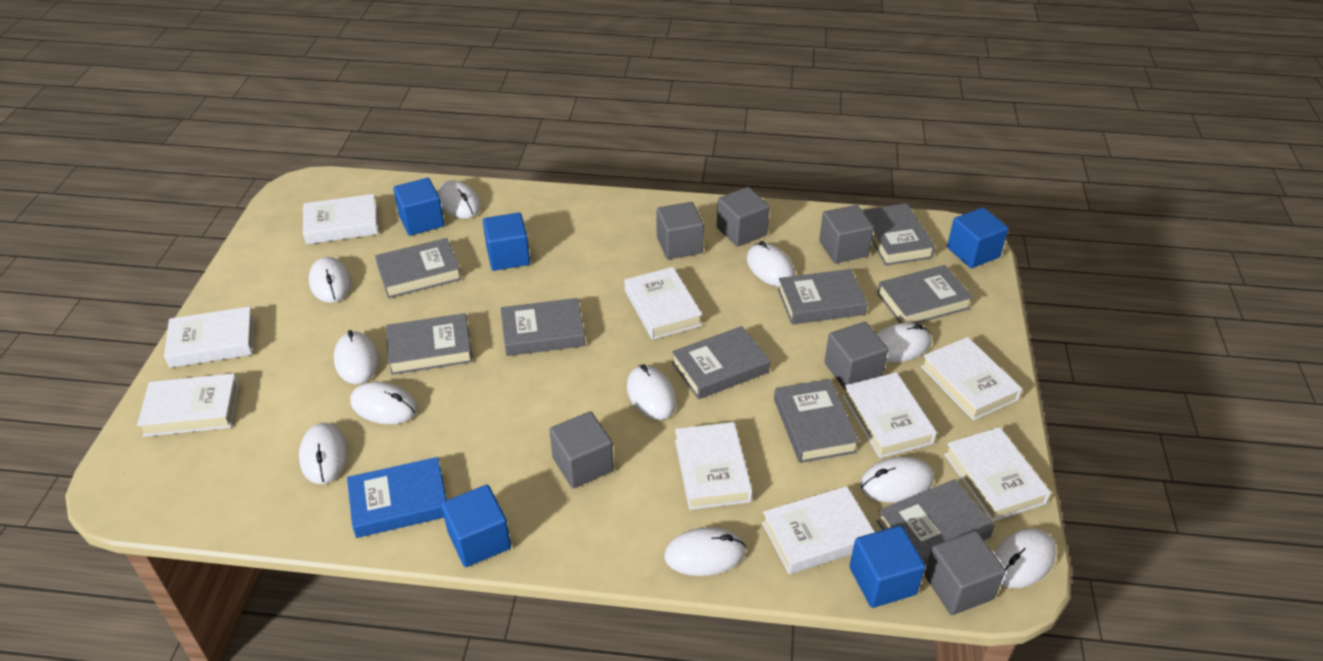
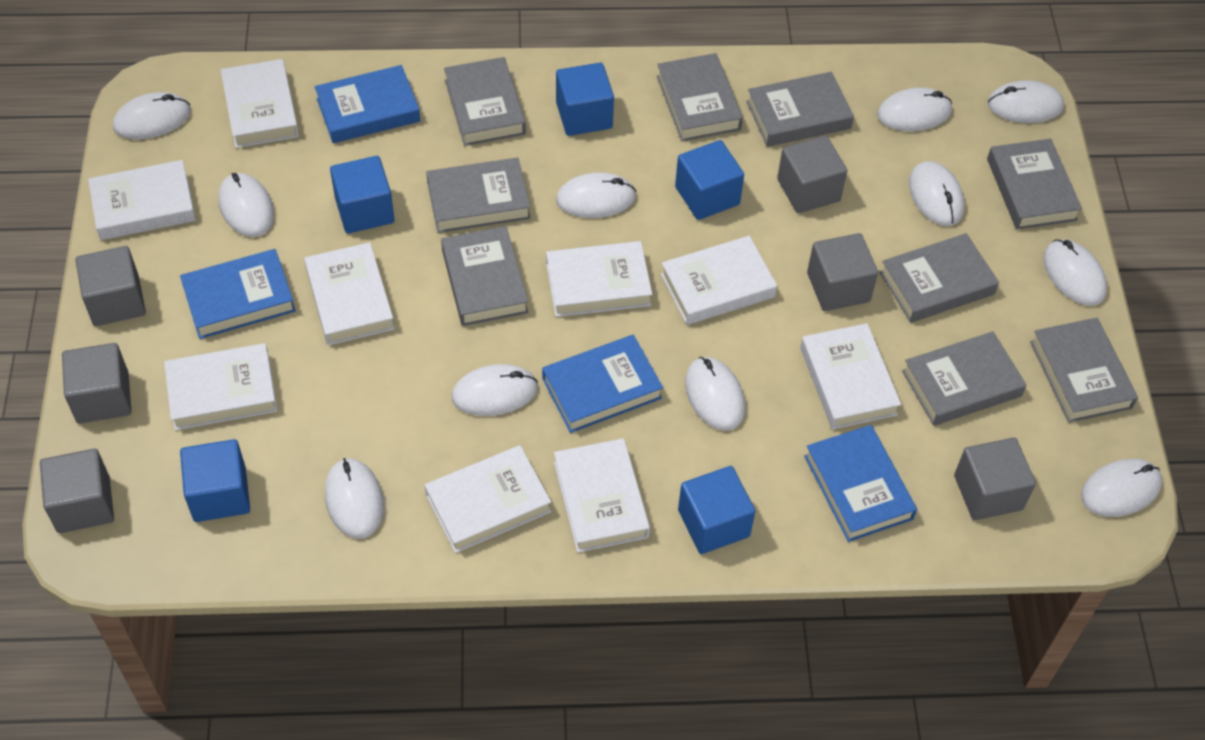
blue book: 1 -> 4

